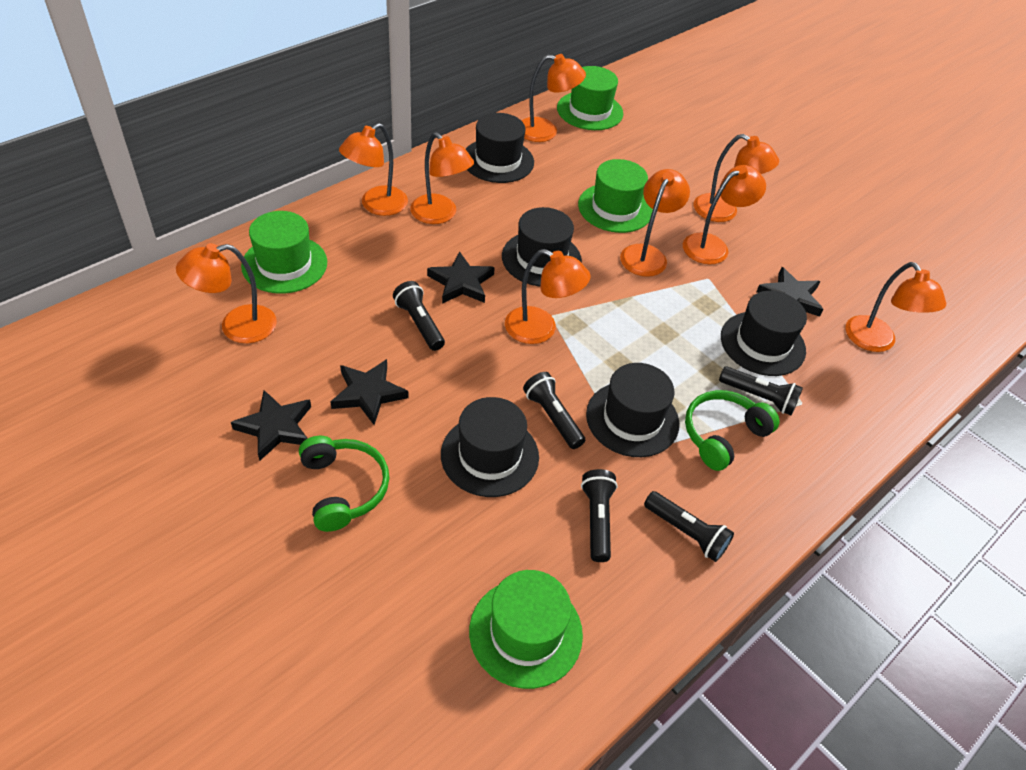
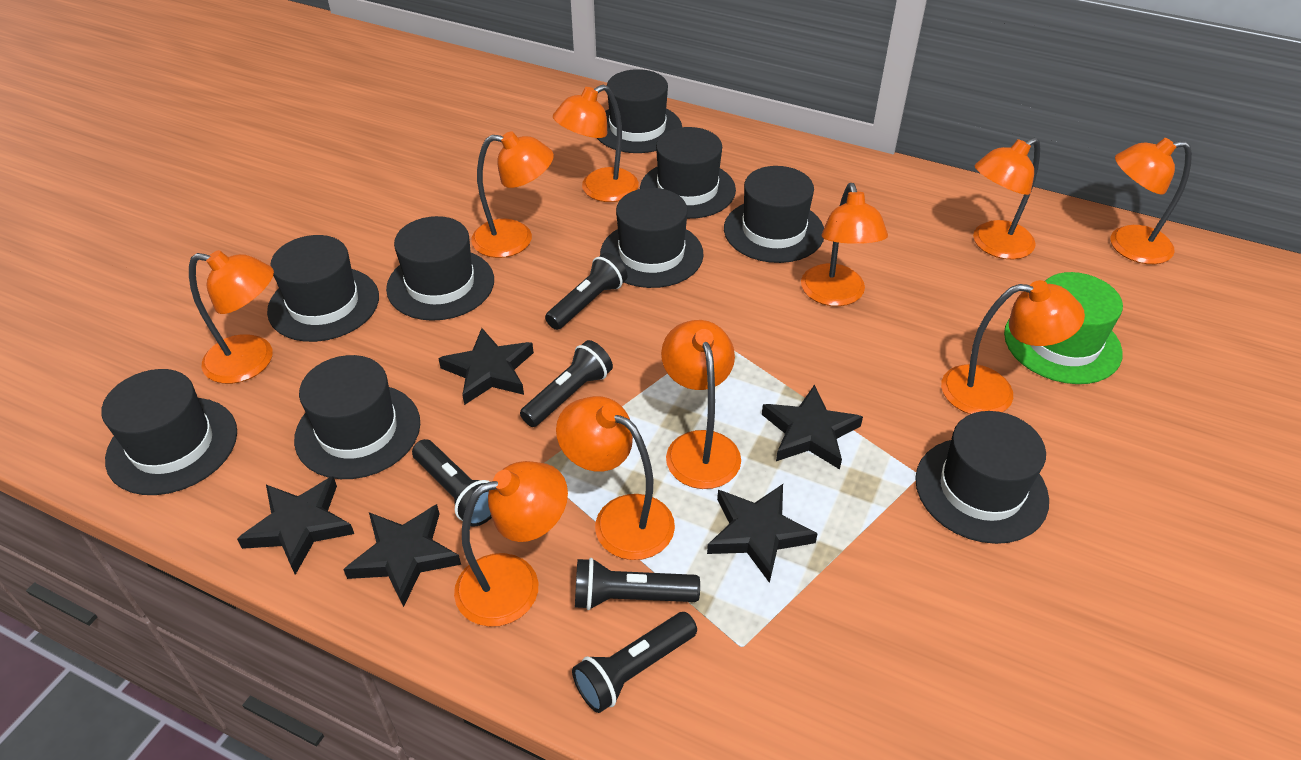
black hat: 5 -> 9
black star: 4 -> 5
green hat: 4 -> 1
green headphones: 2 -> 0
orange lamp: 9 -> 10

